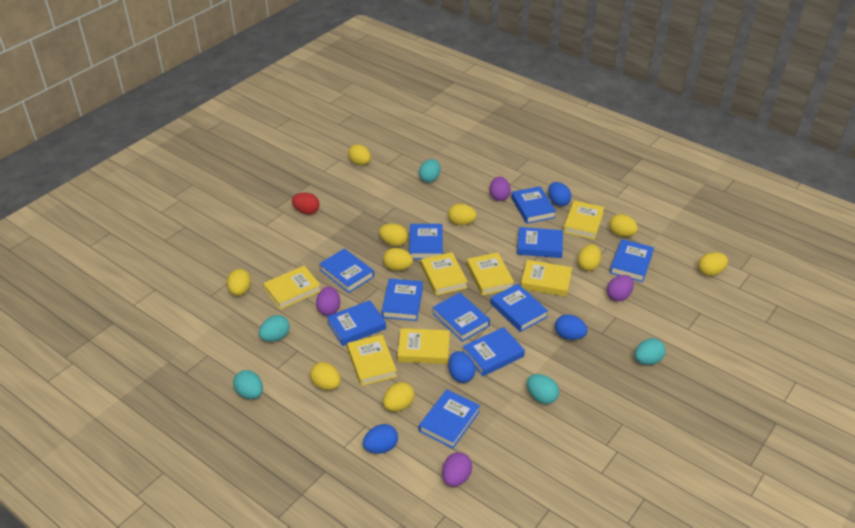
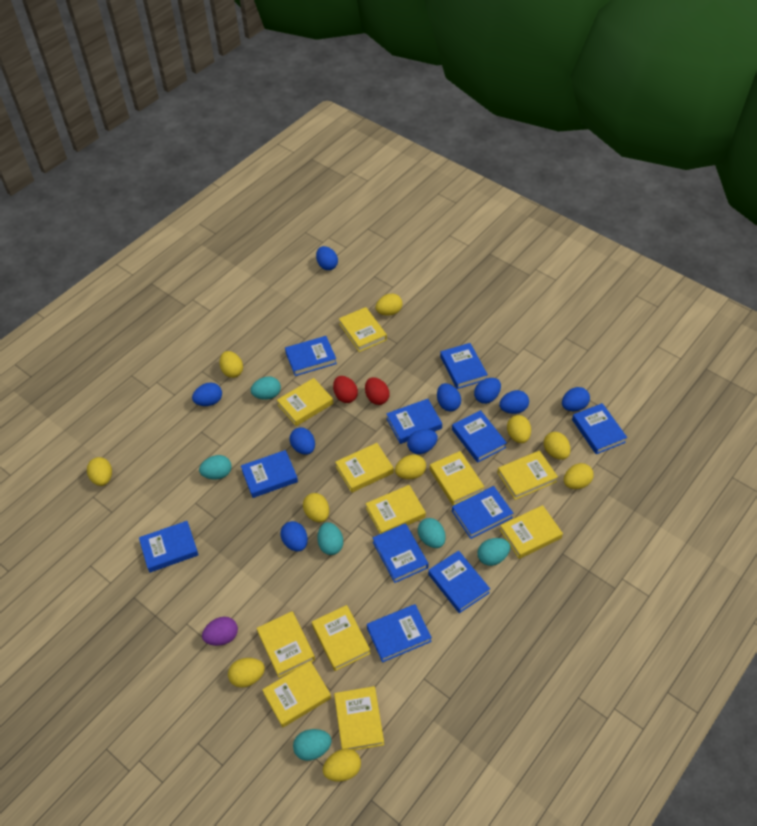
blue egg: 4 -> 9
purple egg: 4 -> 1
red egg: 1 -> 2
turquoise egg: 5 -> 6
yellow book: 7 -> 11

